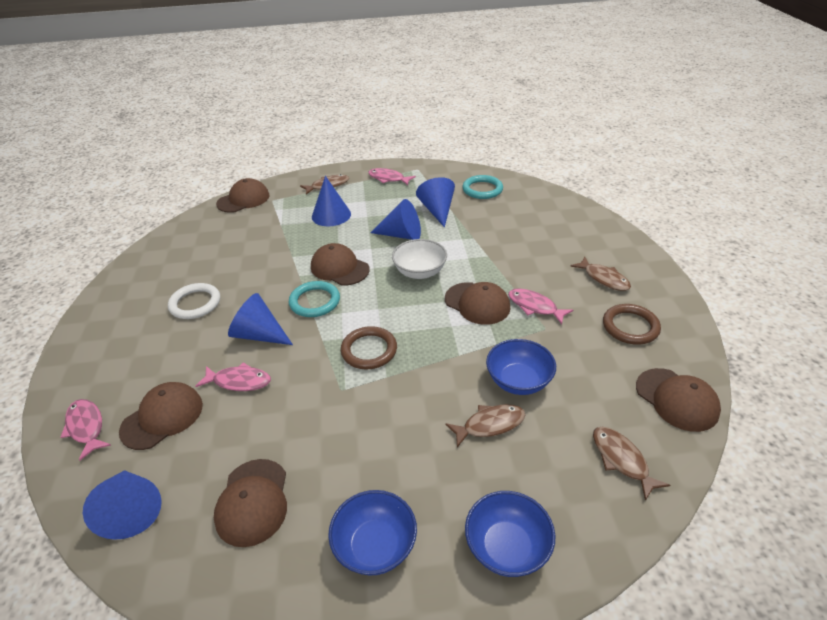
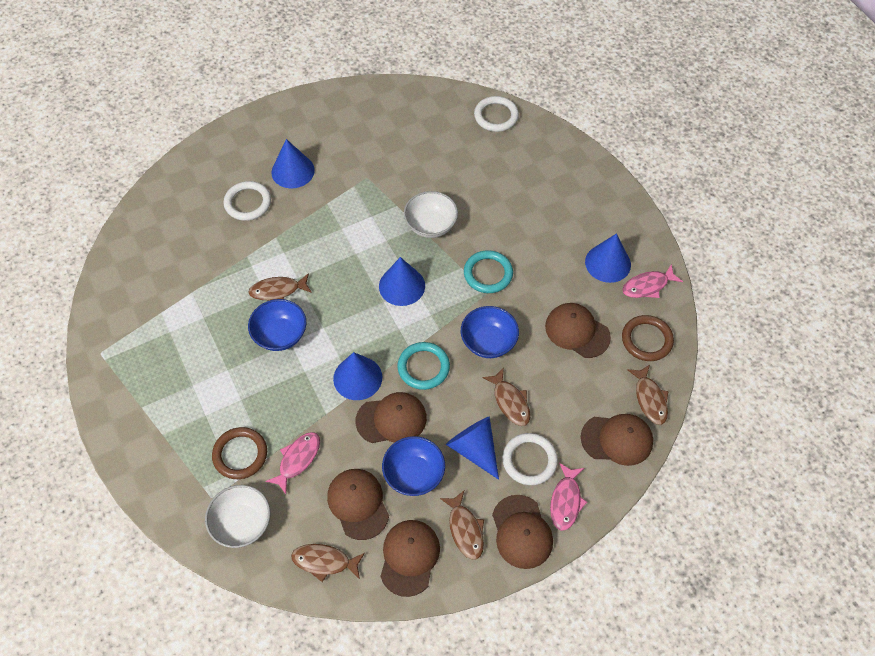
brown fish: 4 -> 5
pink fish: 4 -> 3
white bowl: 1 -> 2
white ring: 1 -> 3

